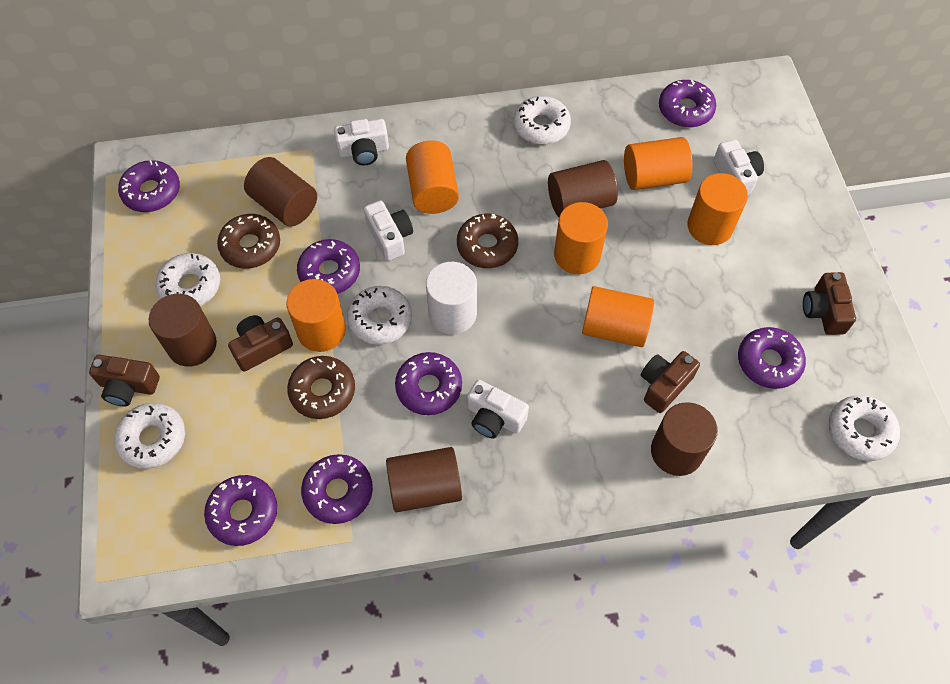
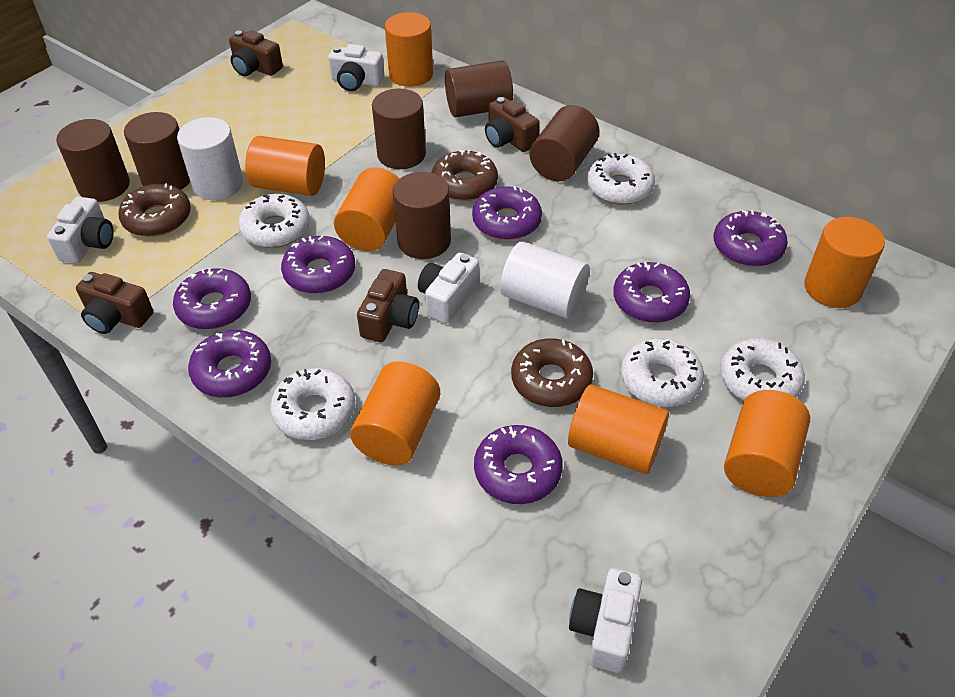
brown cylinder: 5 -> 6
orange cylinder: 6 -> 7
white cylinder: 1 -> 2

